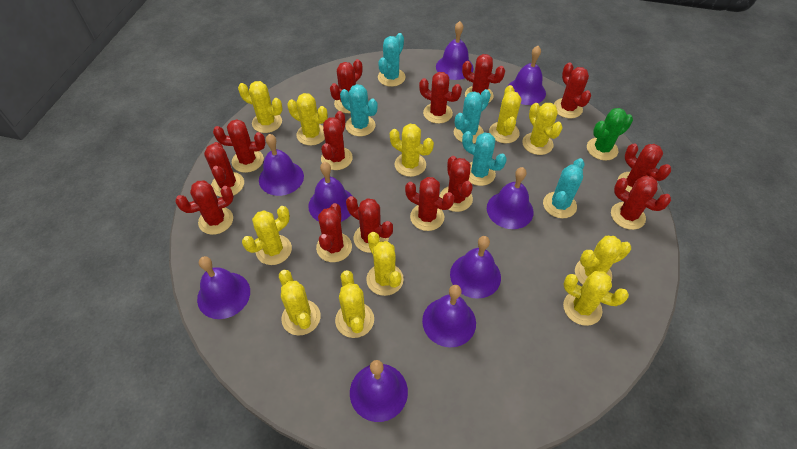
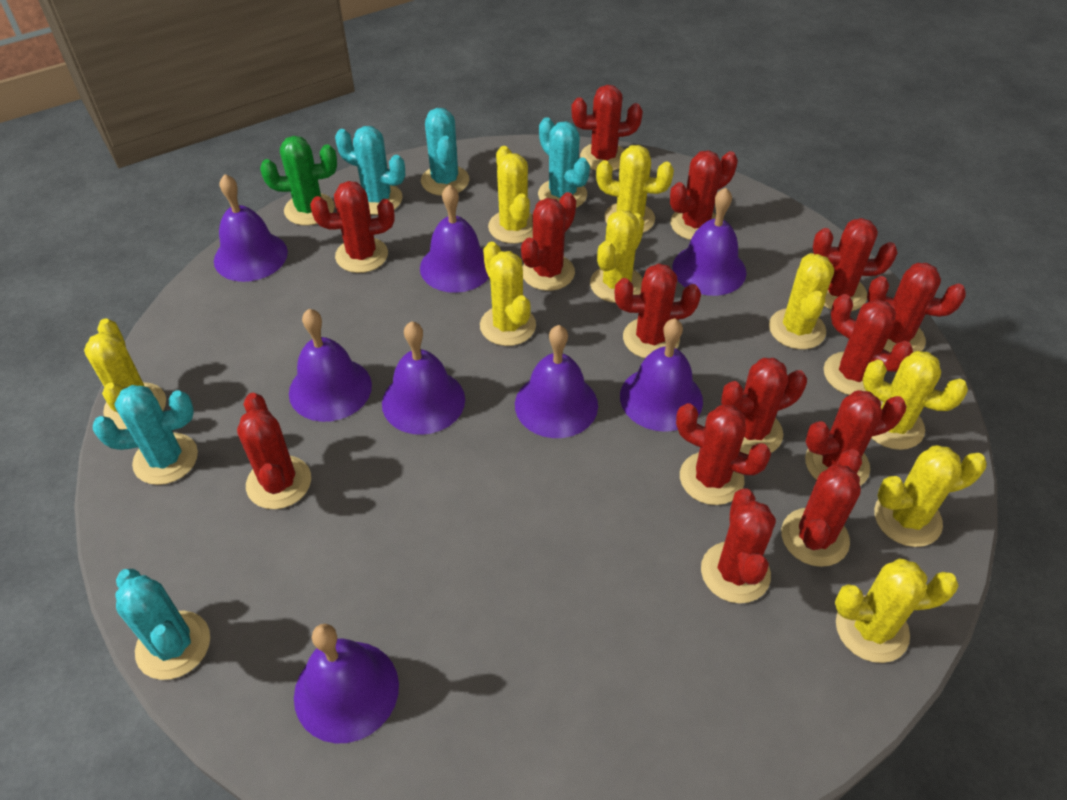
purple bell: 9 -> 8
yellow cactus: 11 -> 9

